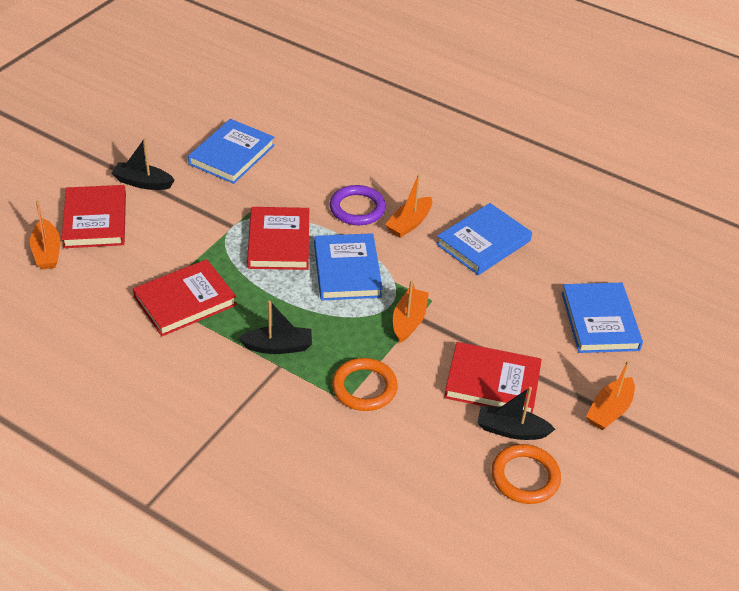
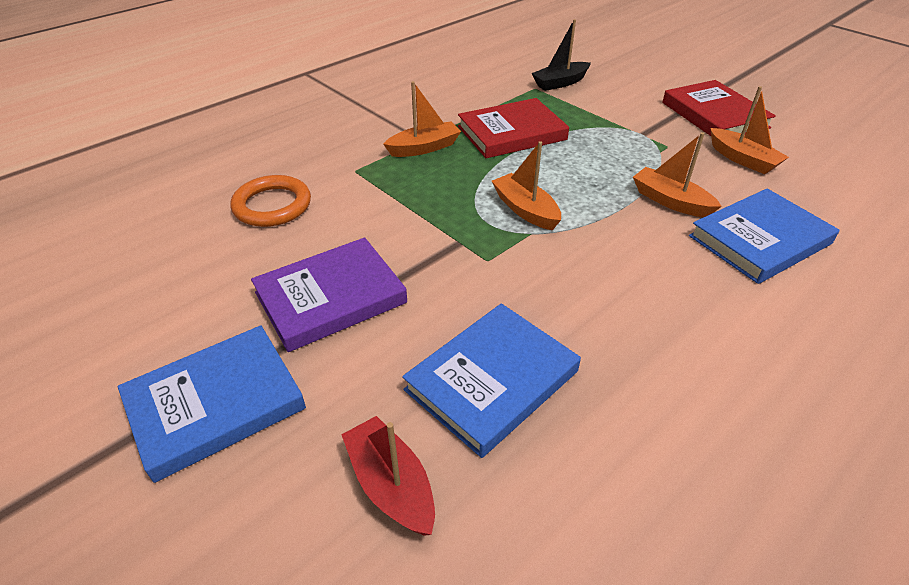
black boat: 3 -> 1
blue book: 4 -> 3
orange ring: 2 -> 1
purple book: 0 -> 1
purple ring: 1 -> 0
red boat: 0 -> 1
red book: 4 -> 2

